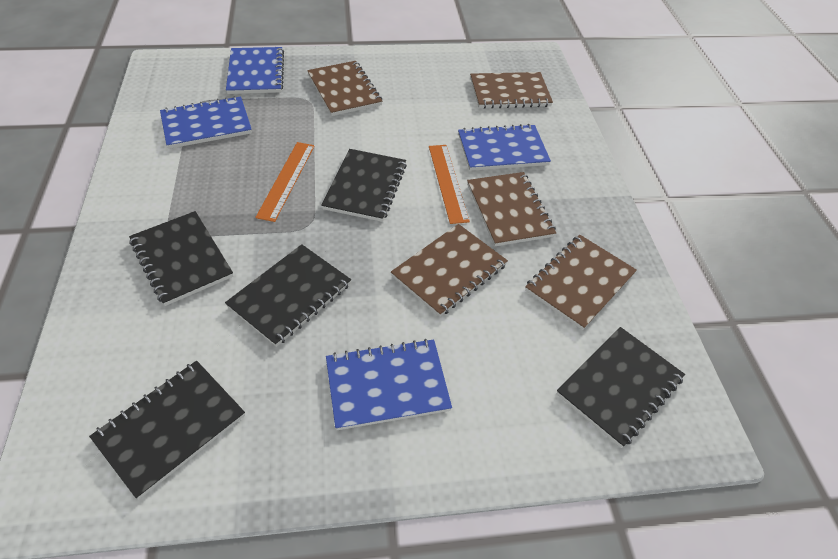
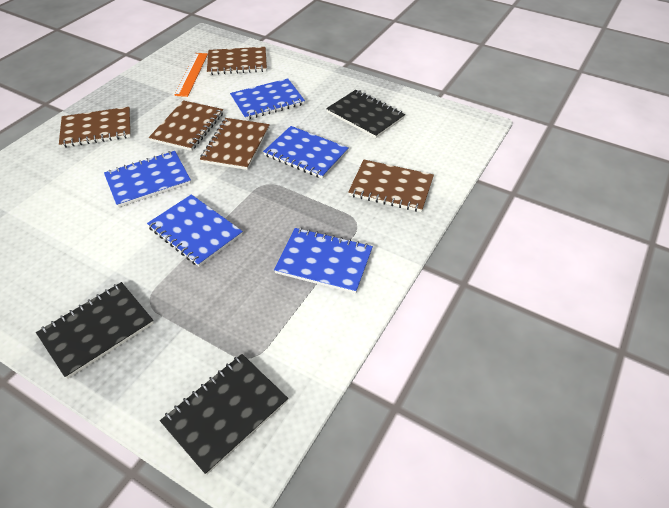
black notebook: 5 -> 3
blue notebook: 4 -> 5
orange ruler: 2 -> 1

